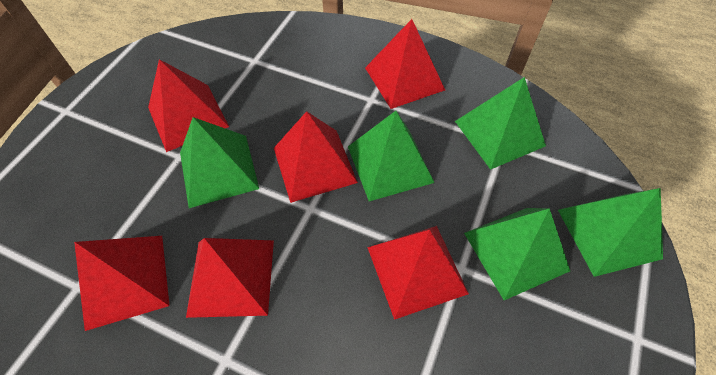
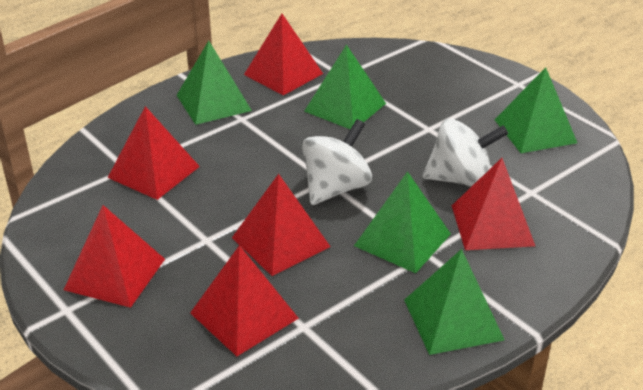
white spinning top: 0 -> 2

